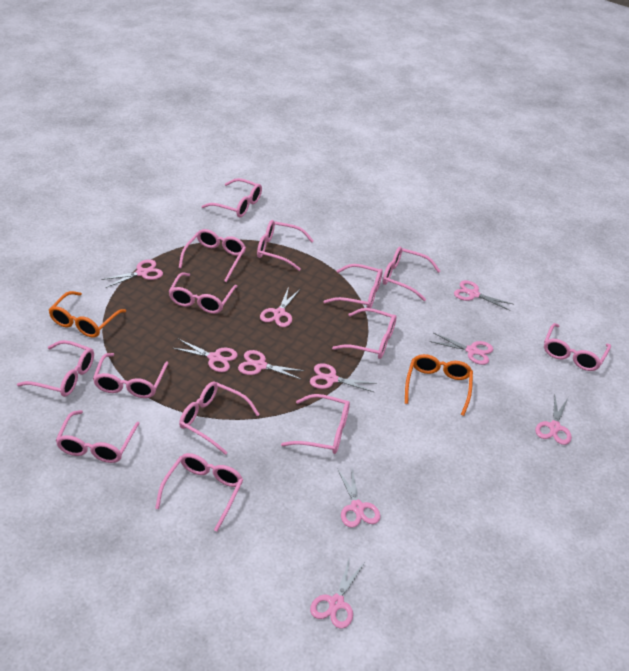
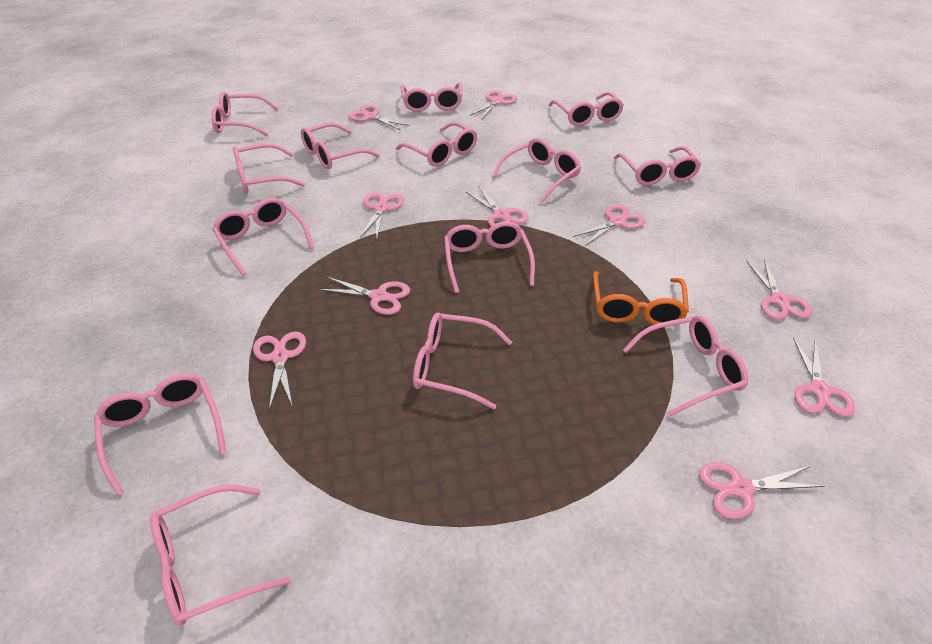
orange glasses: 2 -> 1

